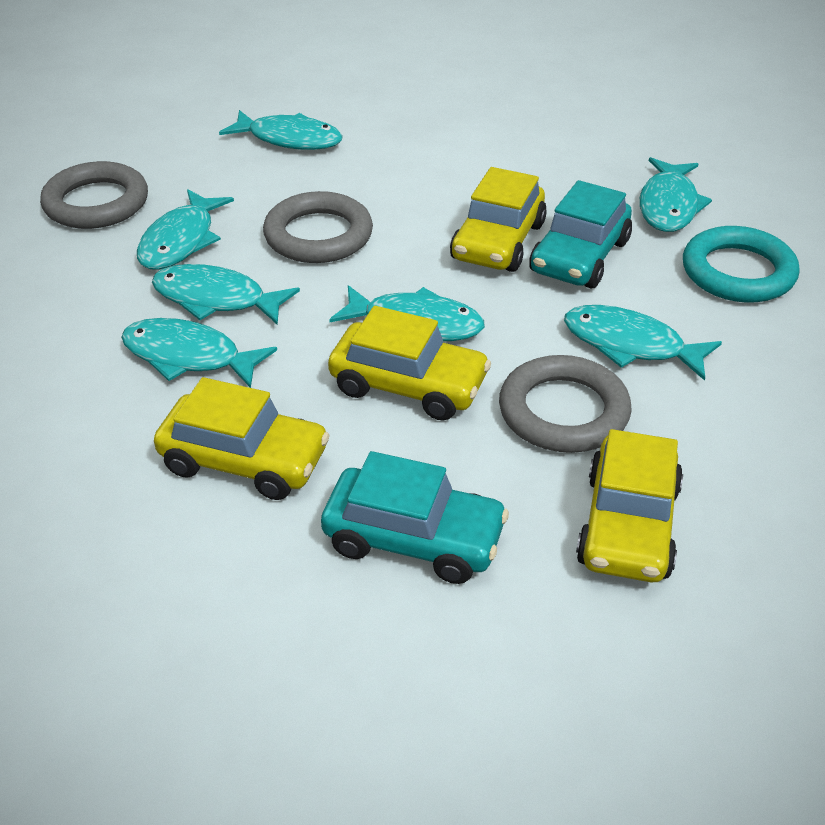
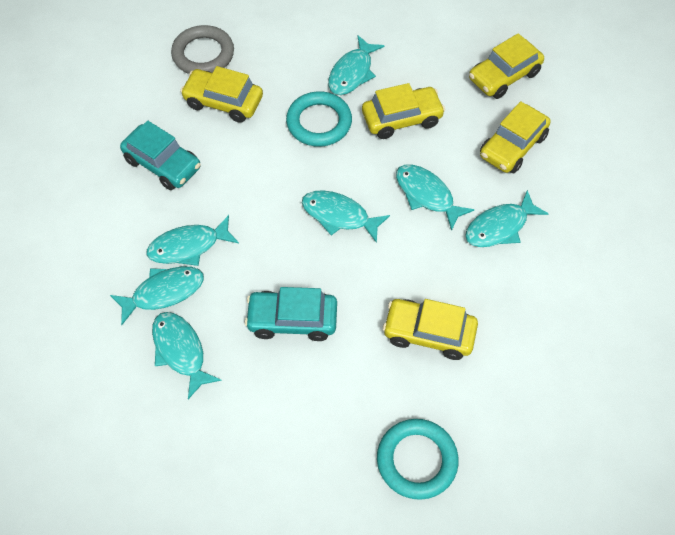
grey ring: 3 -> 1
turquoise ring: 1 -> 2
yellow car: 4 -> 5

